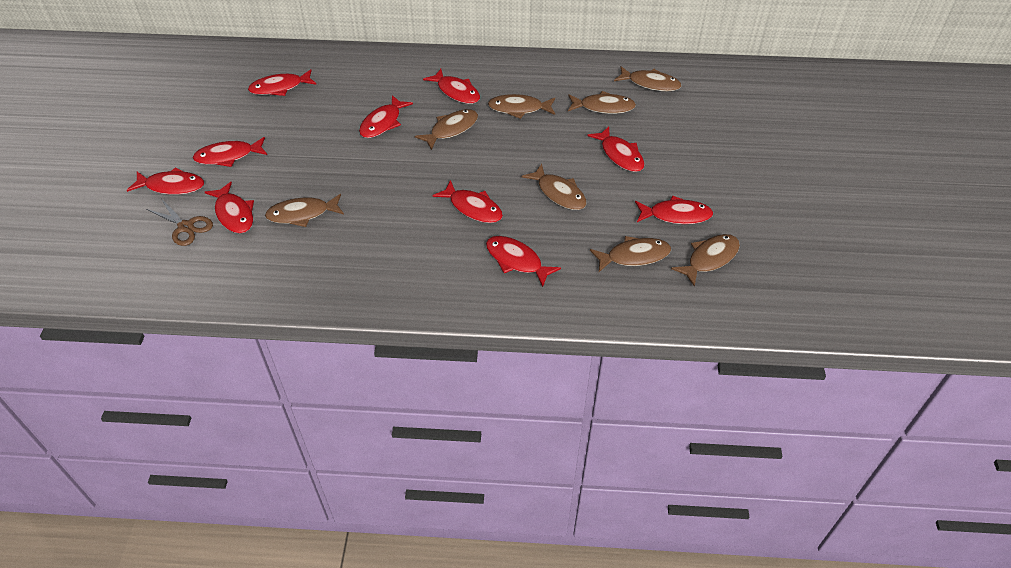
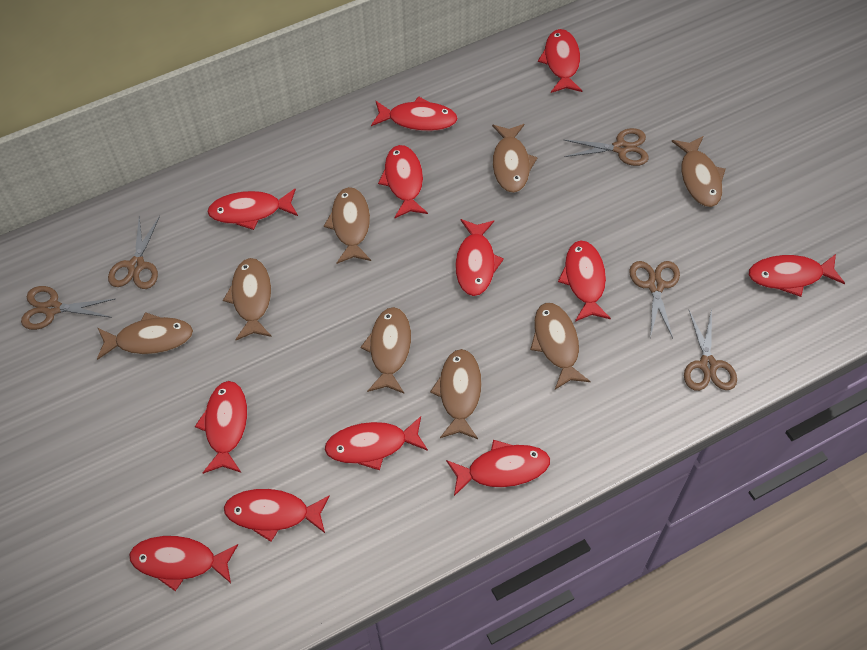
brown scissors: 1 -> 5
red fish: 10 -> 12

